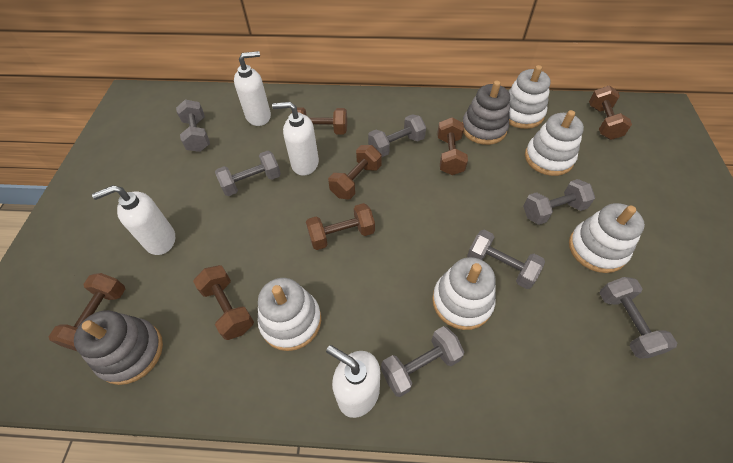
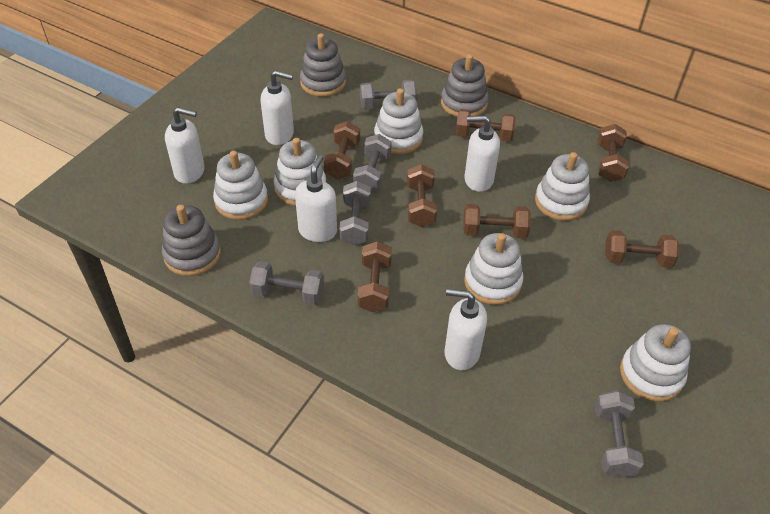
grey dumbbell: 7 -> 5
grey stacking toy: 2 -> 3
white soap dispenser: 4 -> 5
white stacking toy: 5 -> 6

